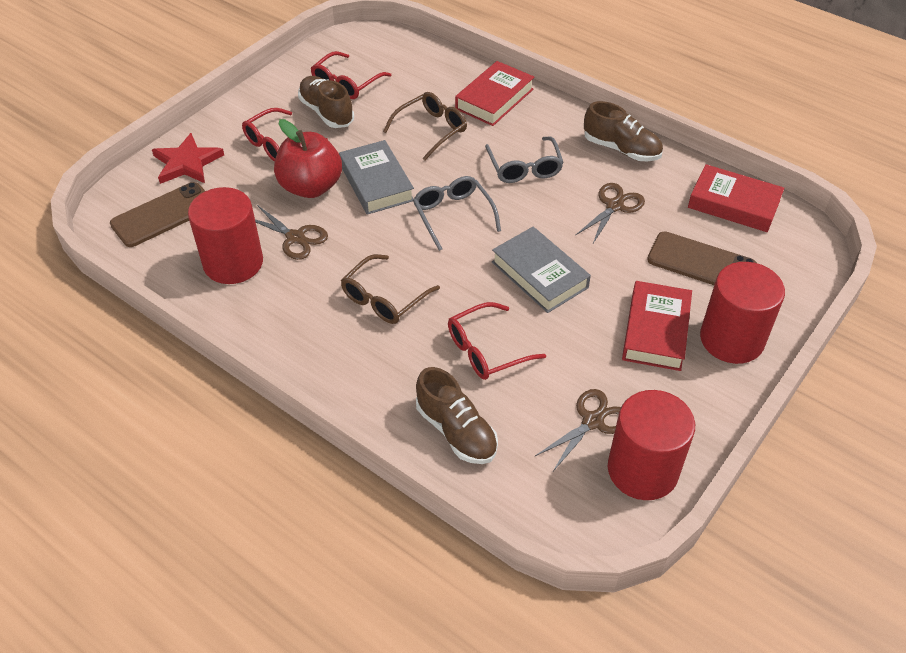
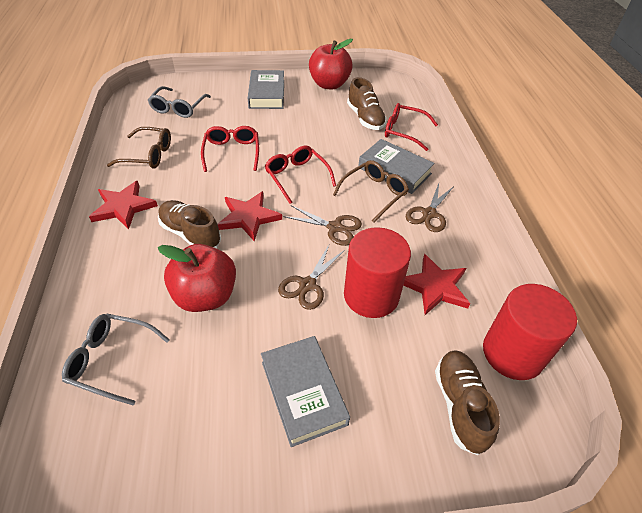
brown phone: 2 -> 0
grey book: 2 -> 3
red apple: 1 -> 2
red book: 3 -> 0
red cylinder: 3 -> 2
red star: 1 -> 3

